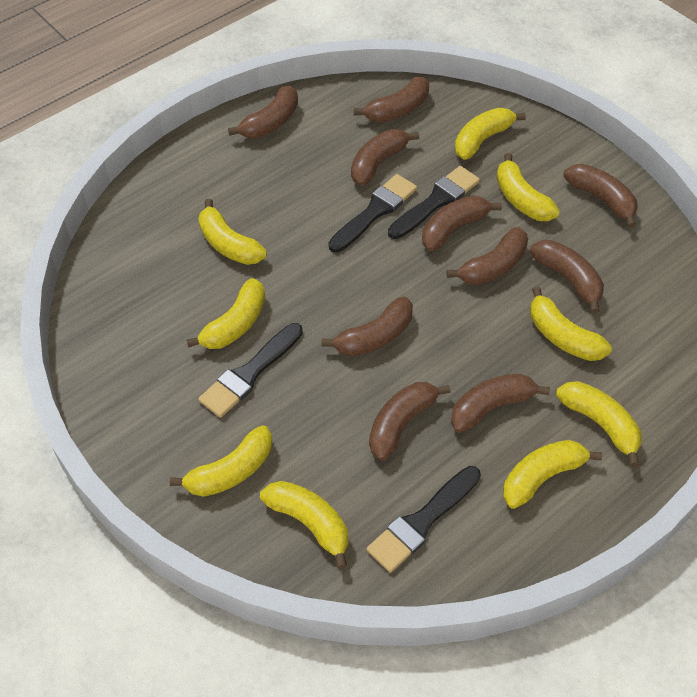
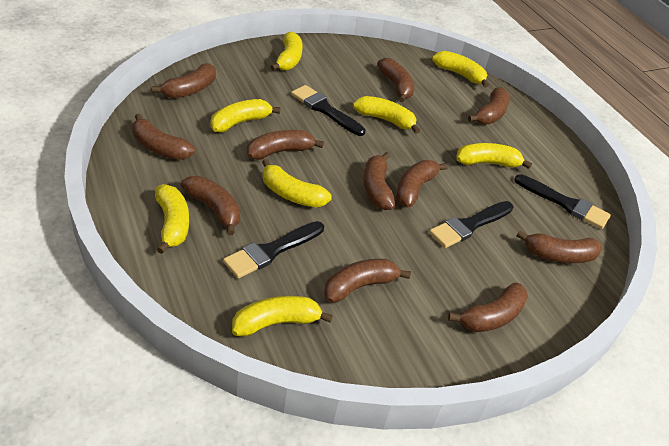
brown banana: 10 -> 11
yellow banana: 9 -> 8

